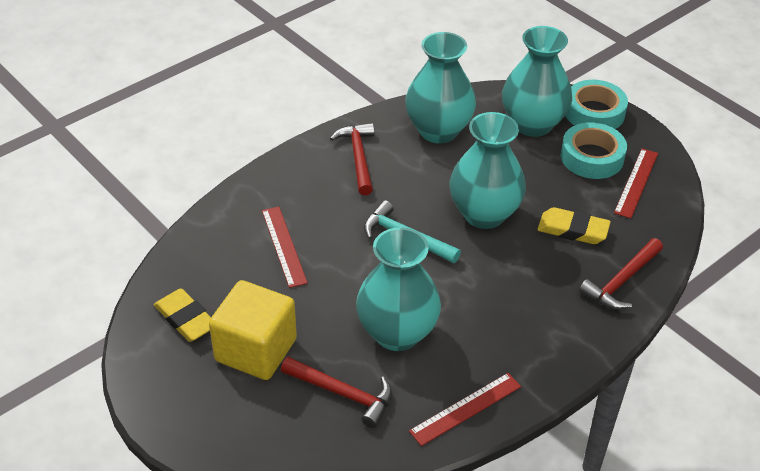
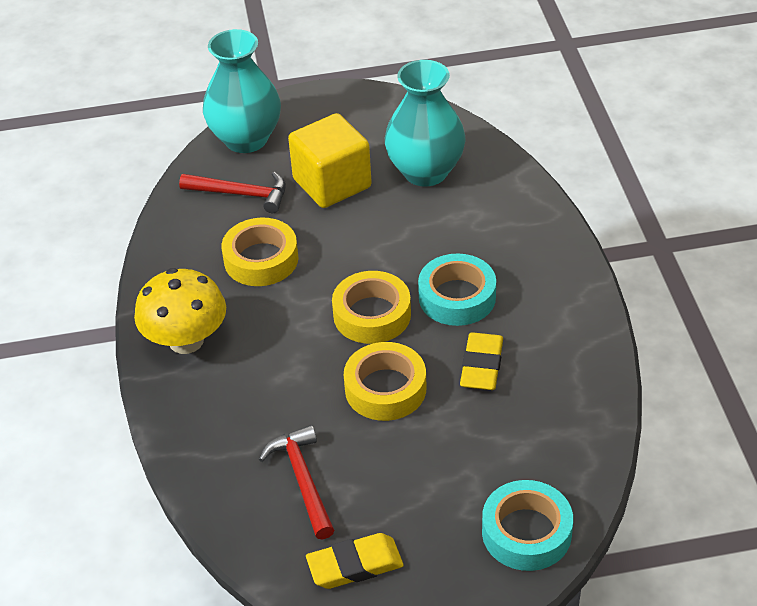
red hammer: 3 -> 2
red ruler: 3 -> 0
turquoise hammer: 1 -> 0
turquoise vase: 4 -> 2
yellow mushroom: 0 -> 1
yellow tape: 0 -> 3

